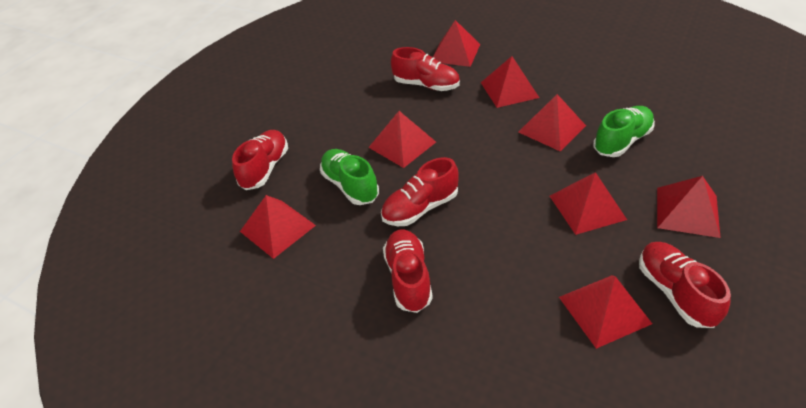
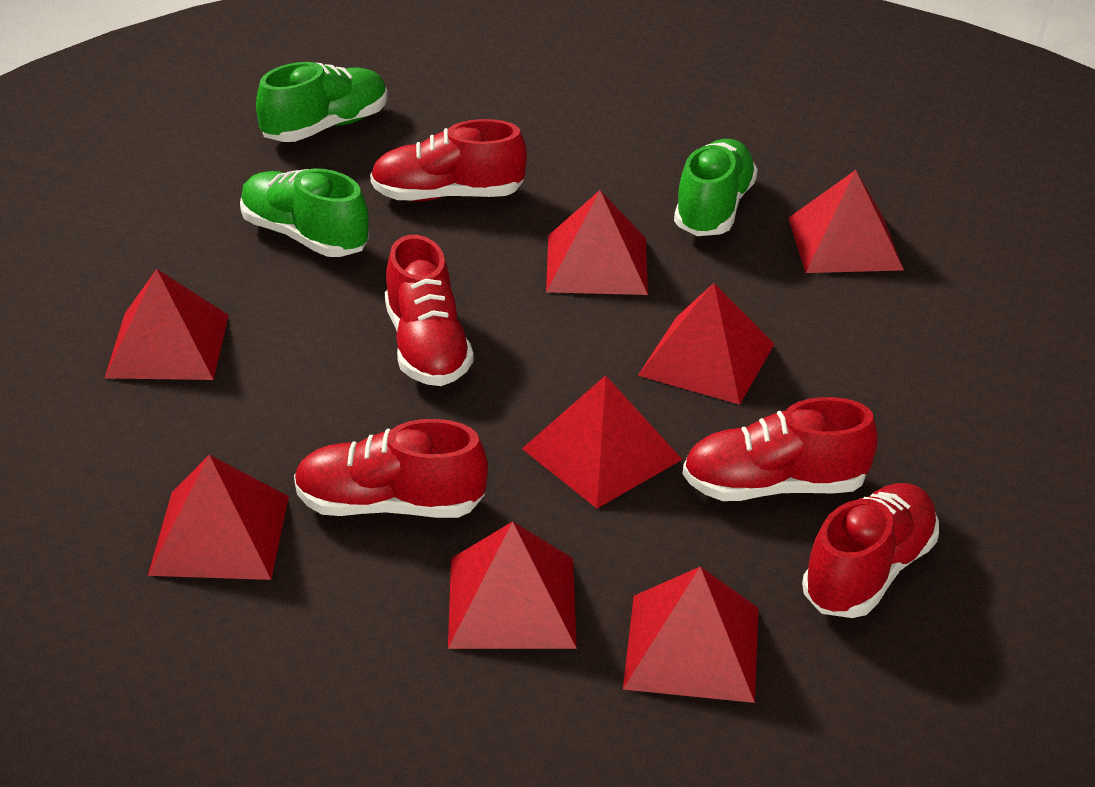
green shoe: 2 -> 3

